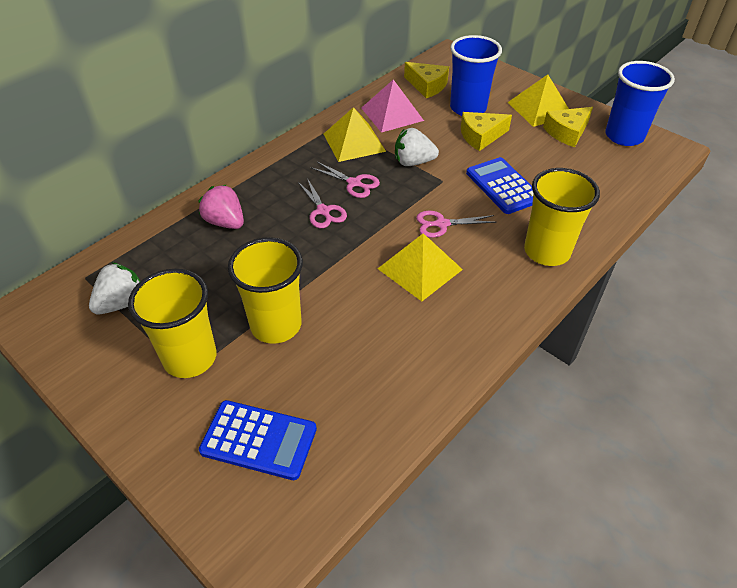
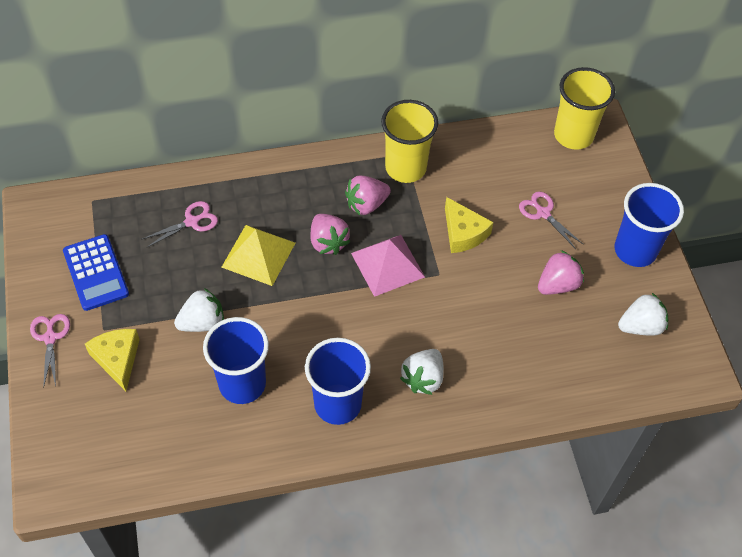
blue calculator: 2 -> 1
blue cup: 2 -> 3
pink strawberry: 1 -> 3
white strawberry: 2 -> 3
yellow cheese: 3 -> 2
yellow cup: 3 -> 2
yellow pyramid: 3 -> 1

